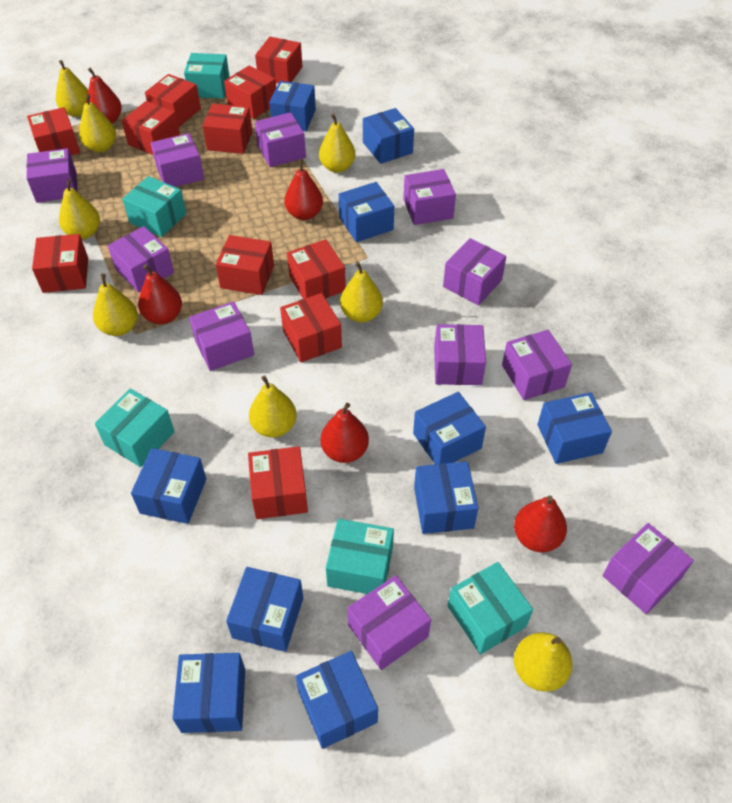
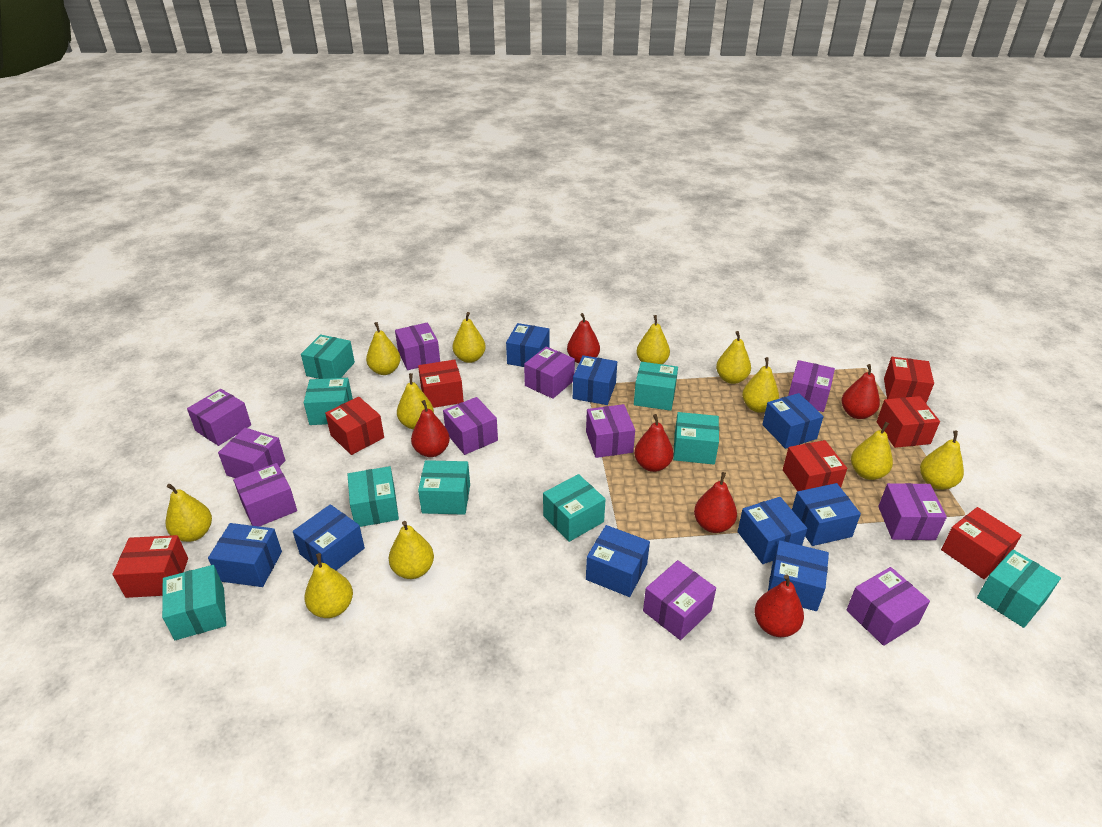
blue box: 10 -> 9
red box: 11 -> 7
red pear: 5 -> 6
turquoise box: 5 -> 9
yellow pear: 8 -> 11

